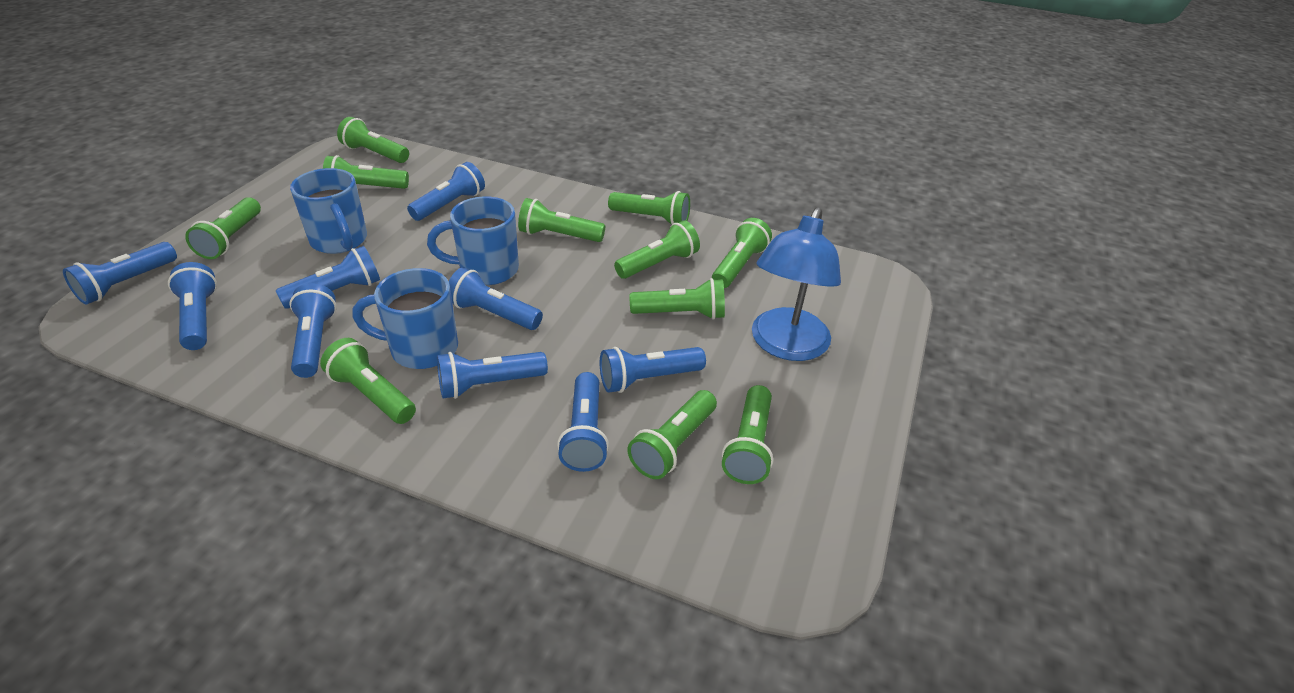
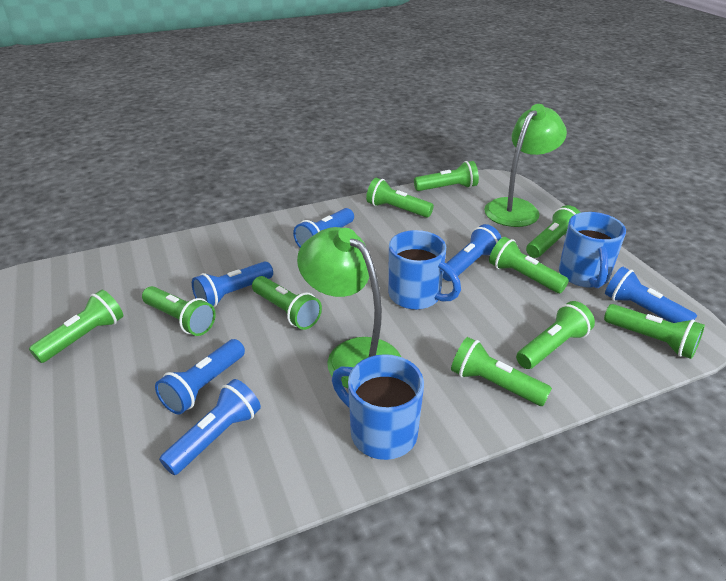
blue flashlight: 9 -> 6
blue lamp: 1 -> 0
green flashlight: 11 -> 10
green lamp: 0 -> 2

